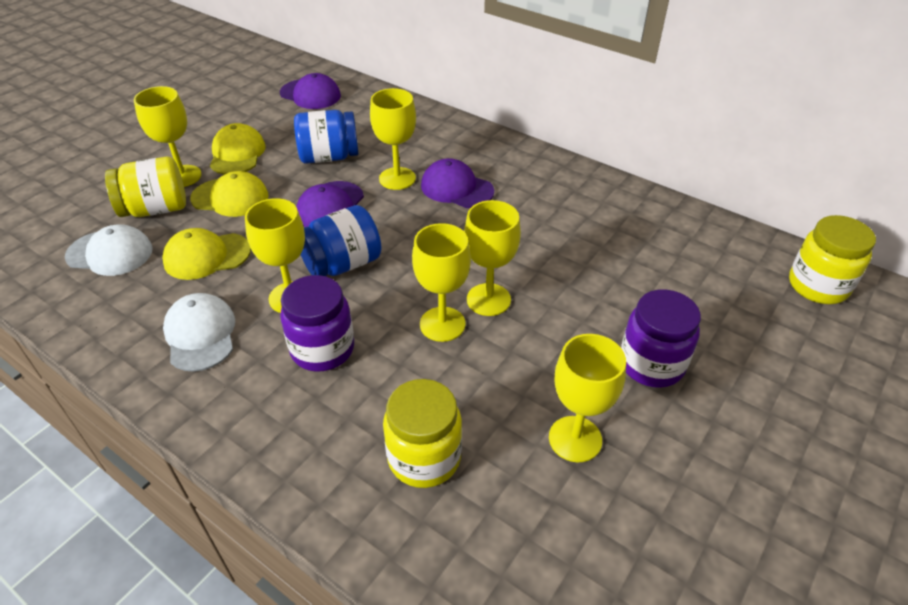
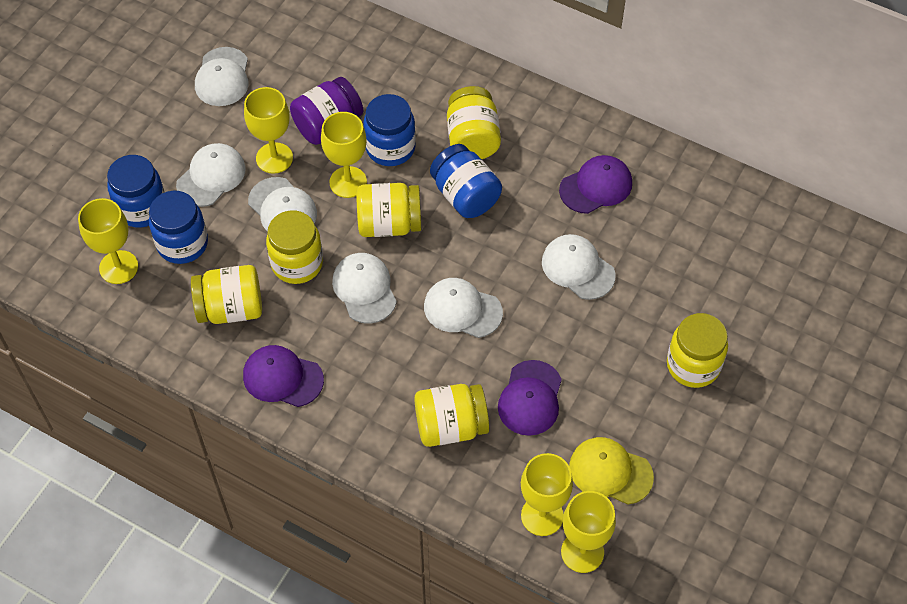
blue jar: 2 -> 4
purple jar: 2 -> 1
white cap: 2 -> 6
yellow cap: 3 -> 1
yellow goblet: 6 -> 5
yellow jar: 3 -> 6

